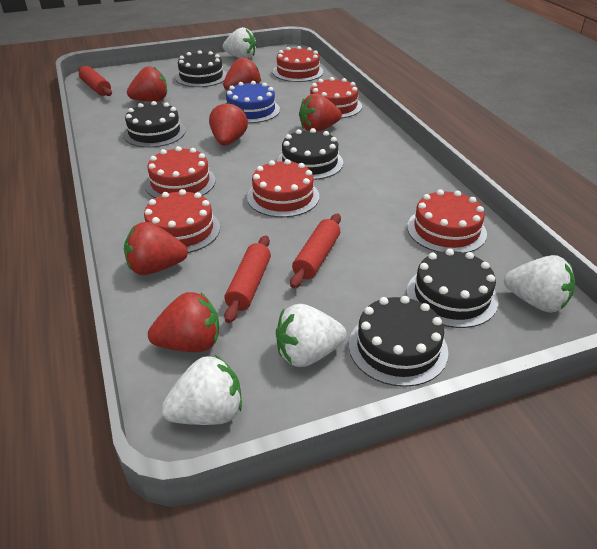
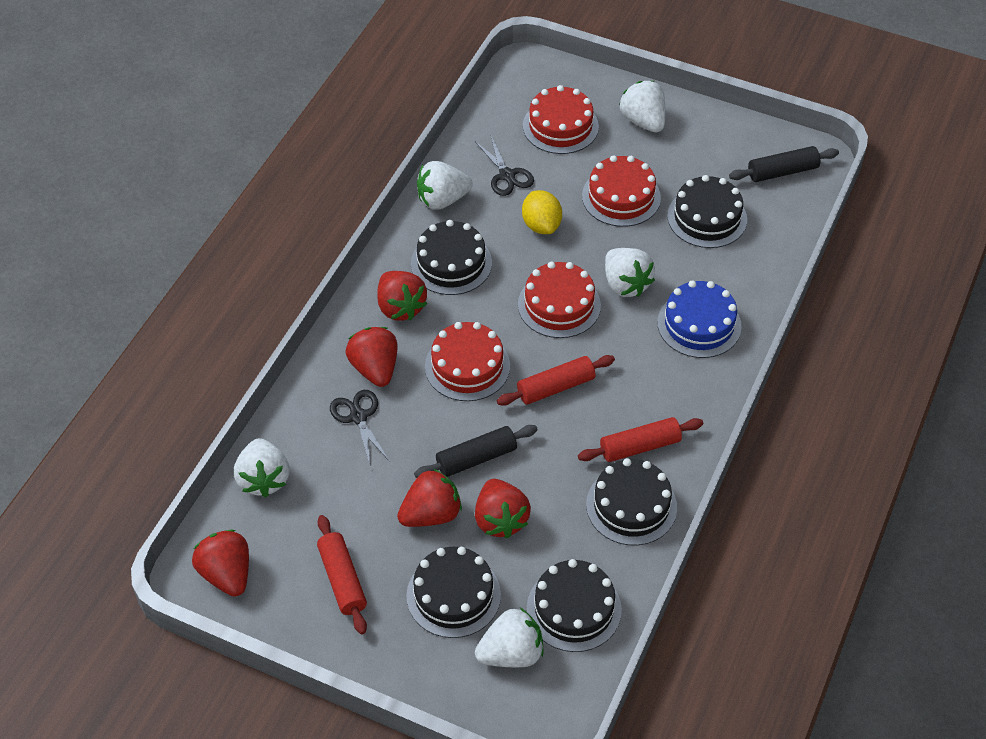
black rolling pin: 0 -> 2
black scissors: 0 -> 2
red cake: 6 -> 4
red strawberry: 6 -> 5
white strawberry: 4 -> 5
yellow lemon: 0 -> 1

